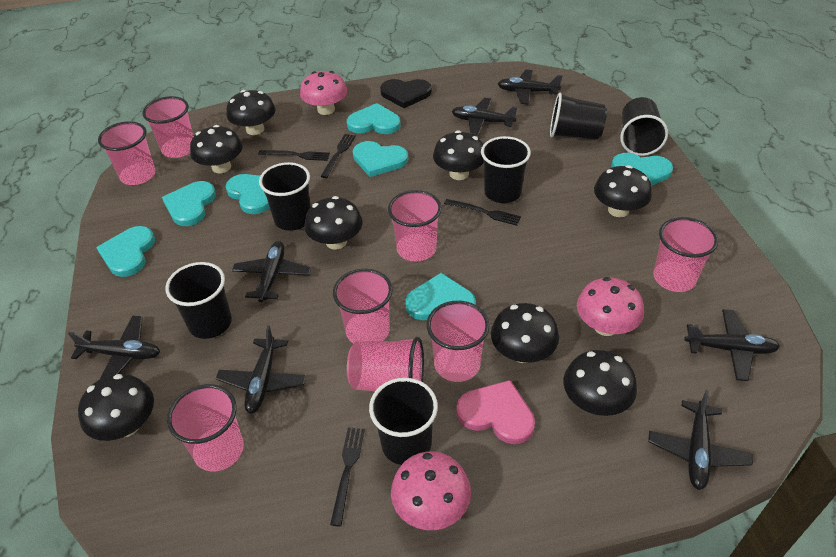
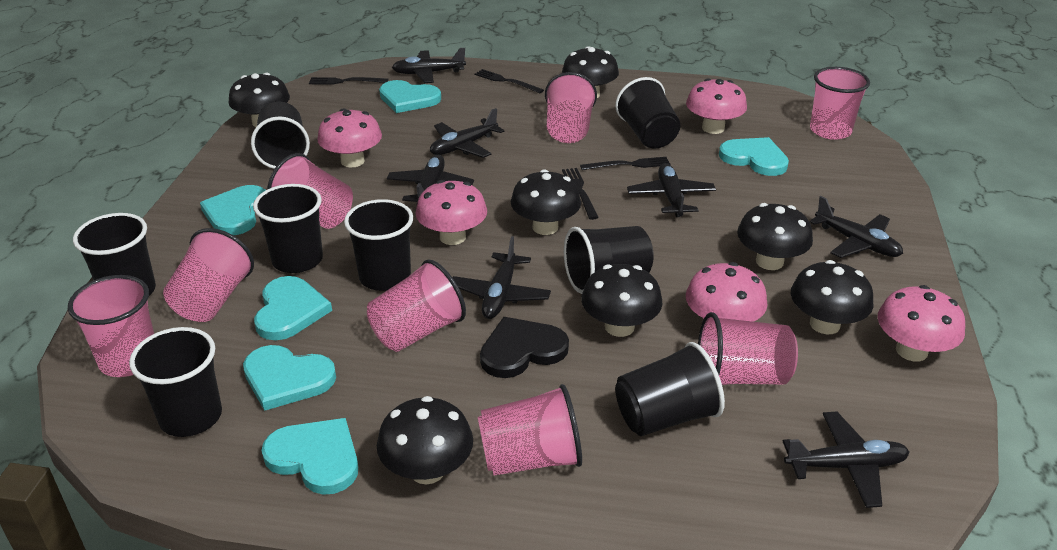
black cup: 6 -> 8
black mushroom: 8 -> 7
pink heart: 1 -> 0
pink mushroom: 3 -> 5
turquoise heart: 7 -> 6

